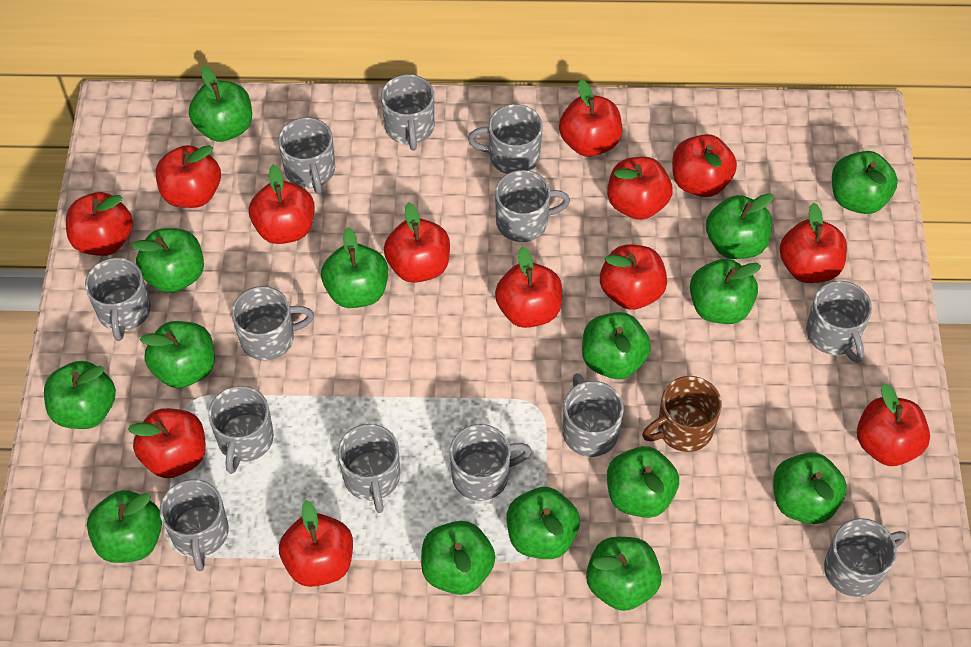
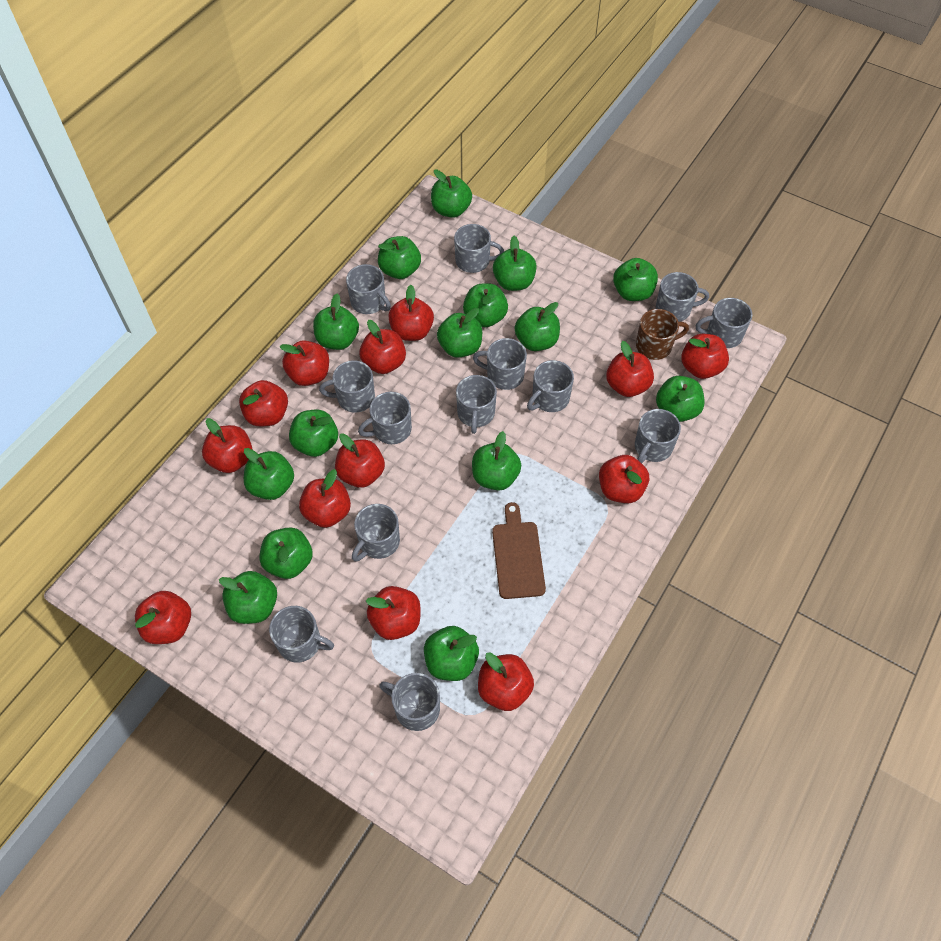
brown cutting board: 0 -> 1

